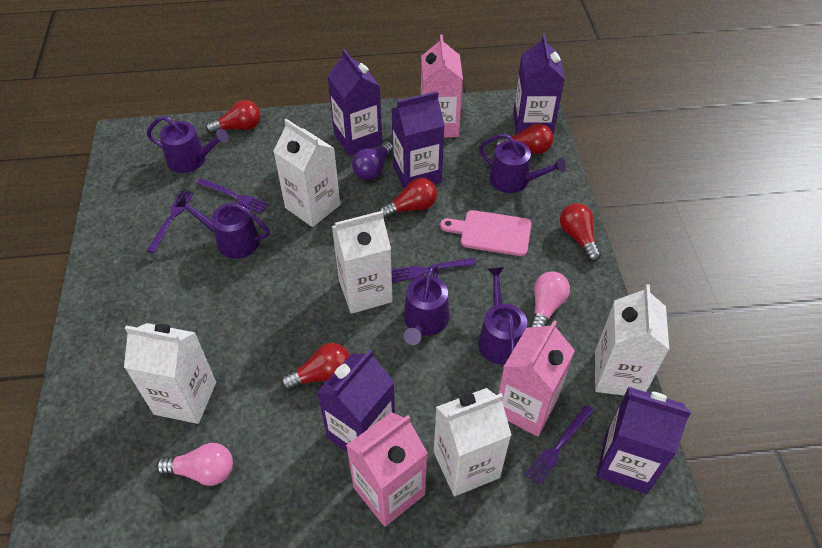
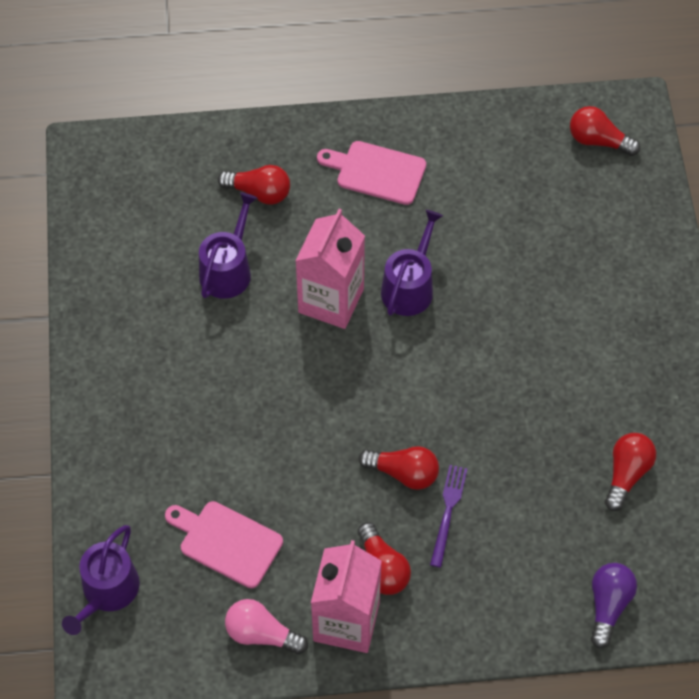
pink carton: 3 -> 2
pink cutting board: 1 -> 2
pink light bulb: 2 -> 1
purple carton: 5 -> 0
purple fork: 4 -> 1
purple watering can: 5 -> 3
white carton: 5 -> 0

